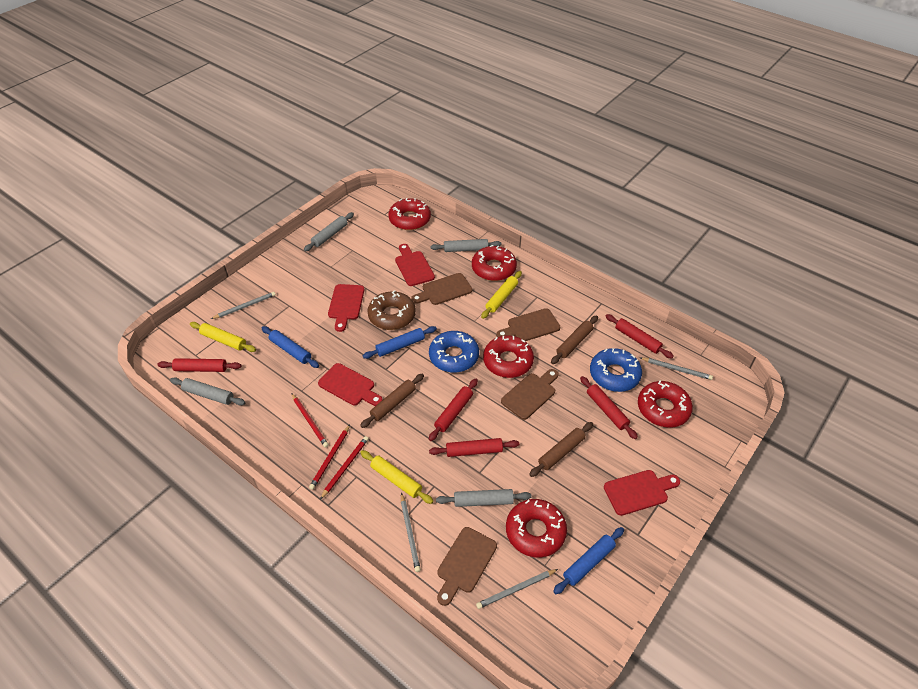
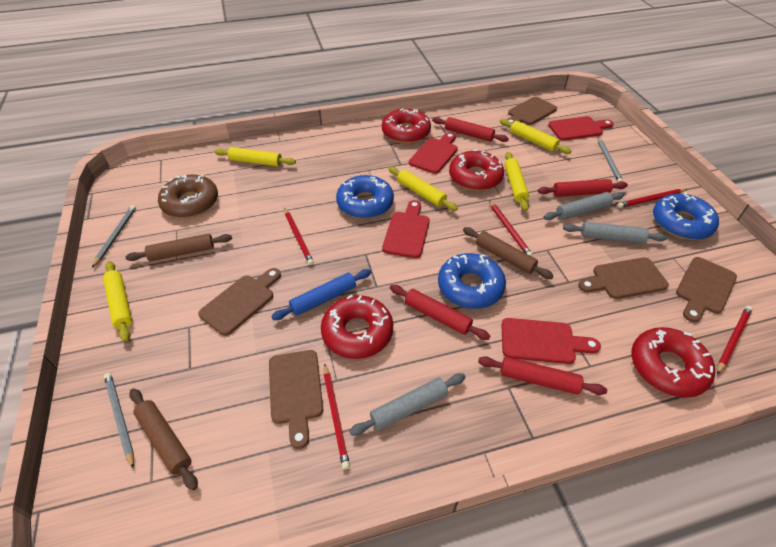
blue donut: 2 -> 3
blue rolling pin: 3 -> 1
brown cutting board: 4 -> 5
grey pencil: 4 -> 3
grey rolling pin: 4 -> 3
red donut: 5 -> 4
red pencil: 3 -> 5
red rolling pin: 5 -> 4
yellow rolling pin: 3 -> 5

